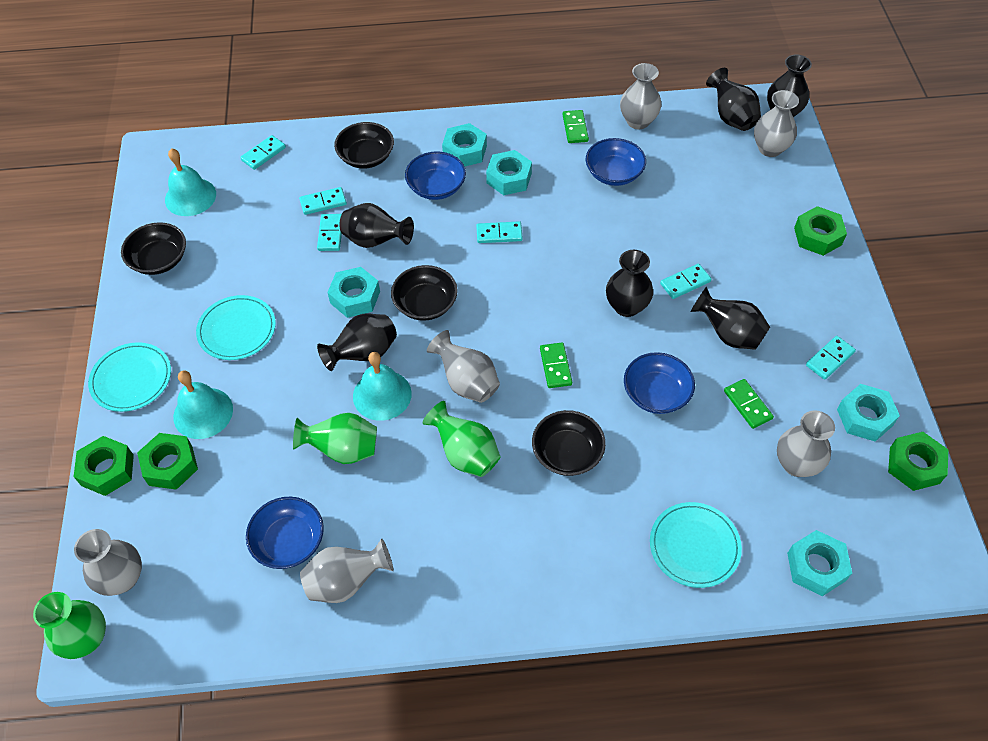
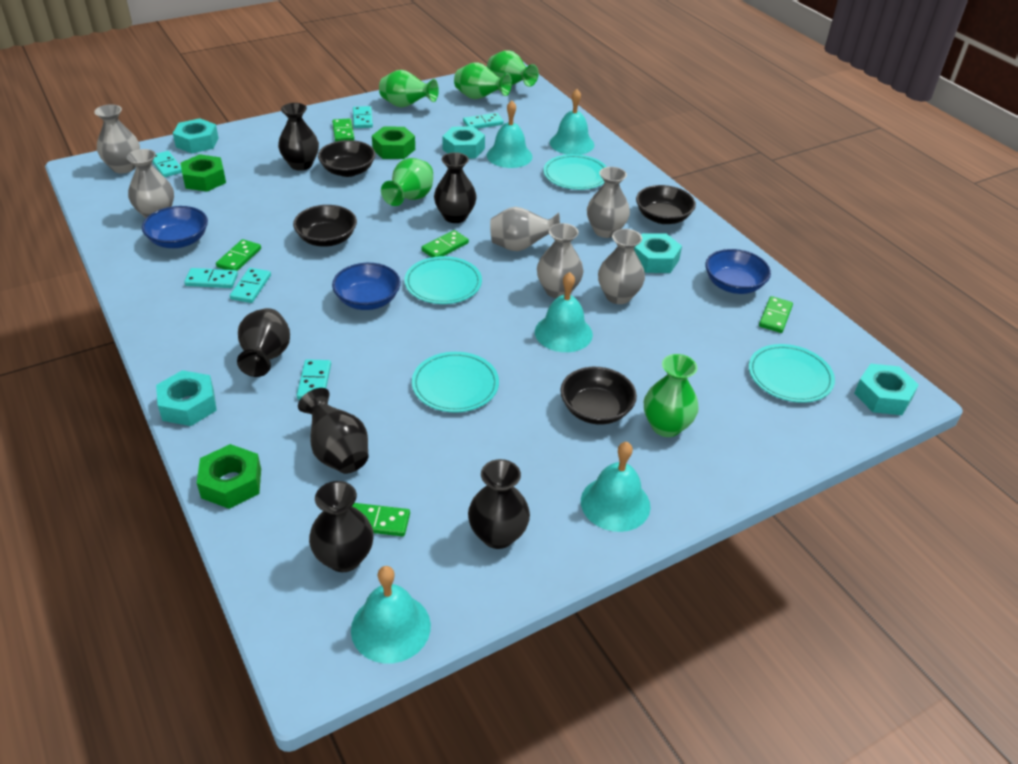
blue bowl: 4 -> 3
green domino: 3 -> 5
green nut: 4 -> 3
green vase: 3 -> 5
turquoise bell: 3 -> 5
turquoise plate: 3 -> 4

